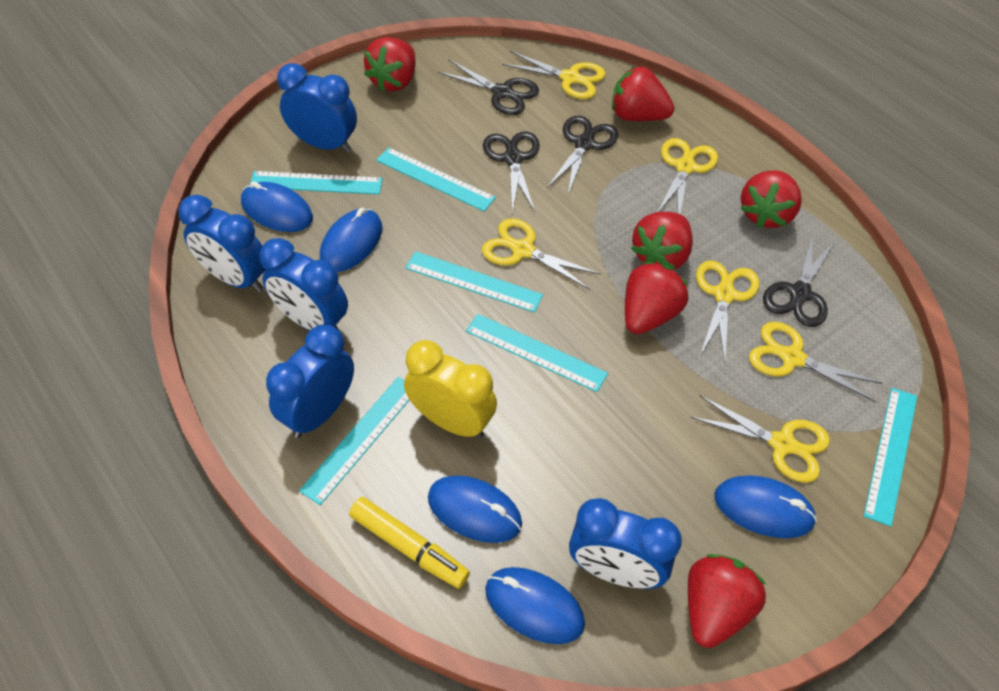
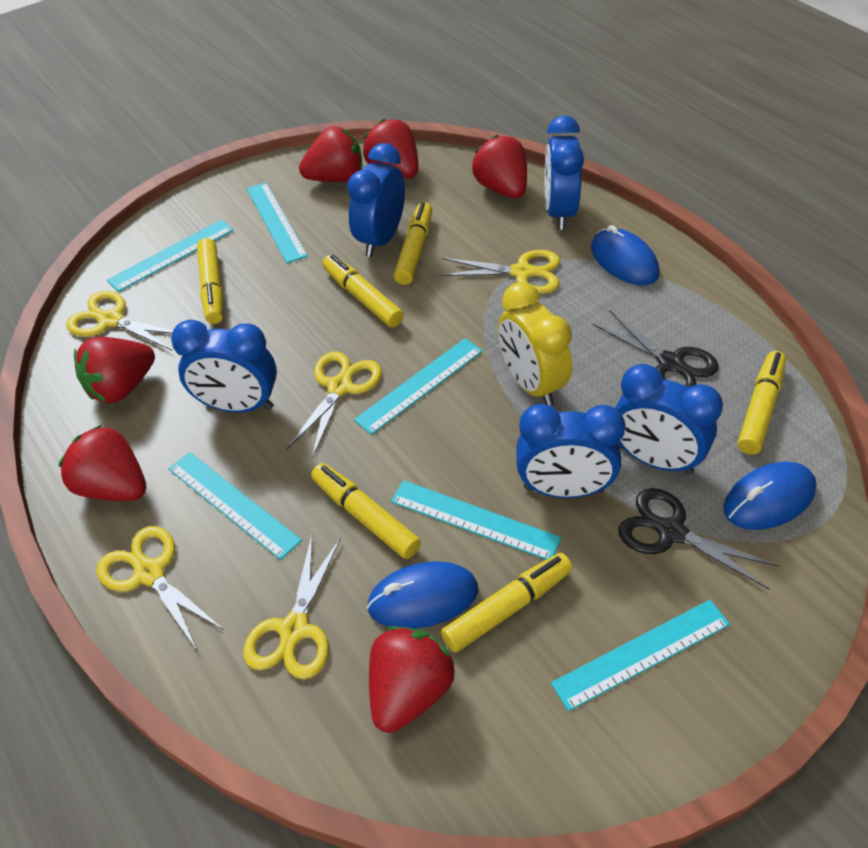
black scissors: 4 -> 2
blue mouse: 5 -> 3
yellow marker: 1 -> 6
yellow scissors: 6 -> 5

